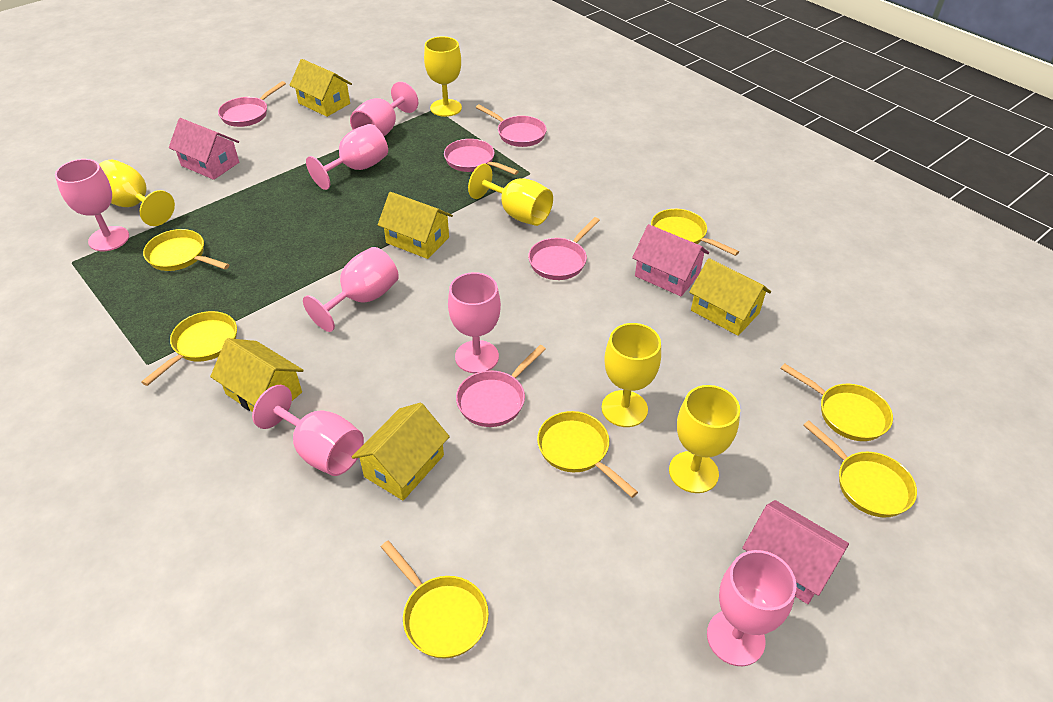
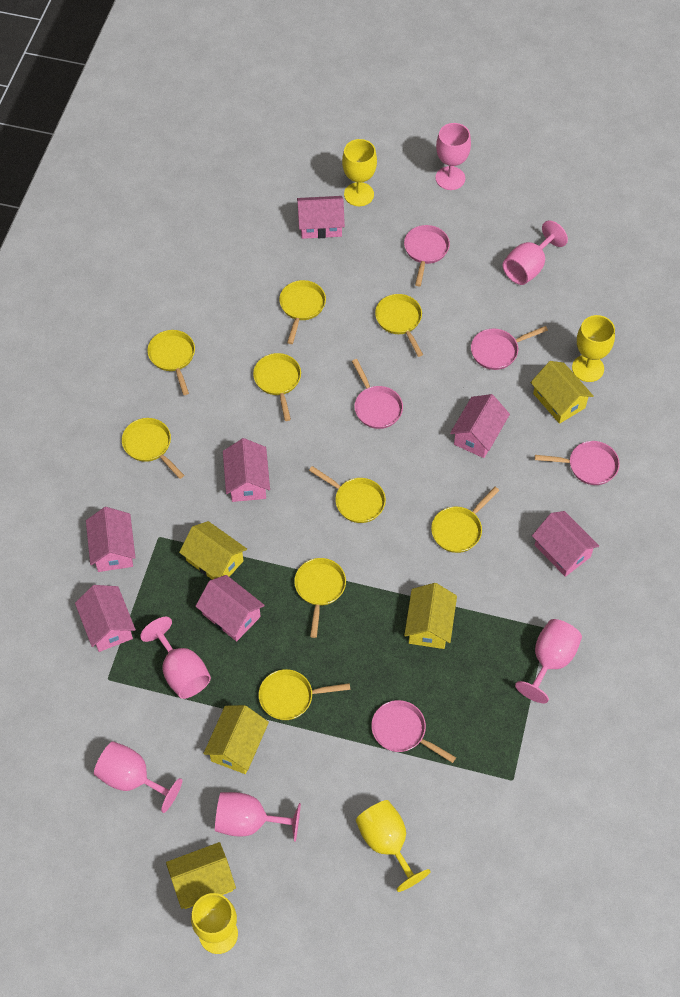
pink goblet: 7 -> 6
pink house: 3 -> 7
yellow goblet: 5 -> 4
yellow pan: 7 -> 9

